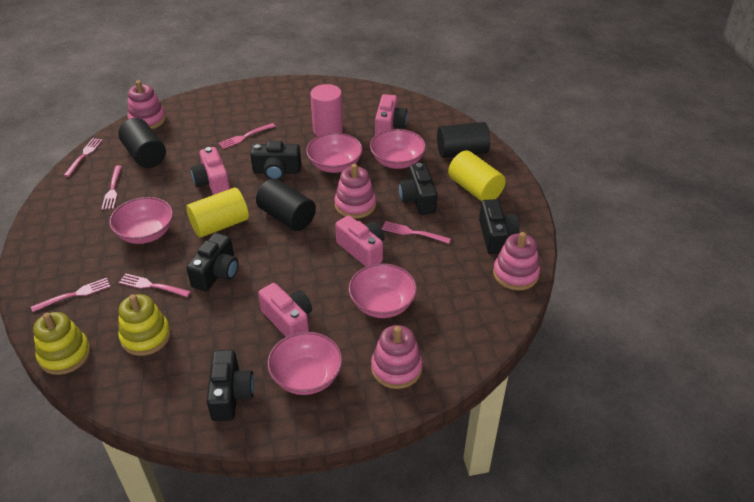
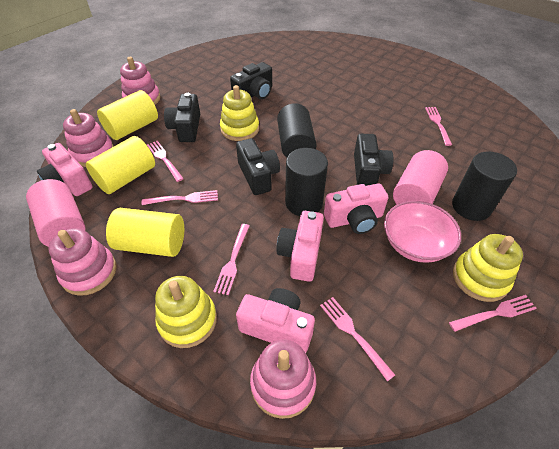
black camera: 5 -> 4
pink bowl: 5 -> 1
pink cylinder: 1 -> 2
yellow cylinder: 2 -> 3
yellow stacking toy: 2 -> 3

